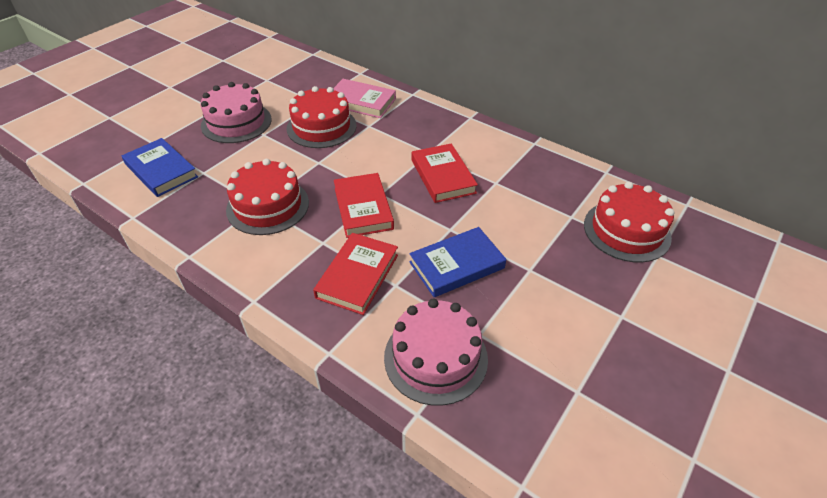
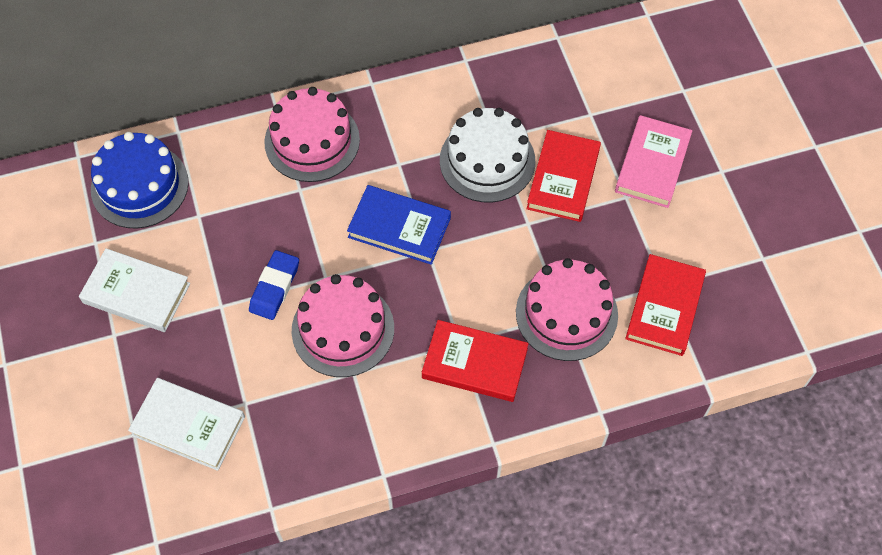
blue book: 2 -> 1
blue cake: 0 -> 1
blue eraser: 0 -> 1
pink cake: 2 -> 3
red cake: 3 -> 0
white book: 0 -> 2
white cake: 0 -> 1

